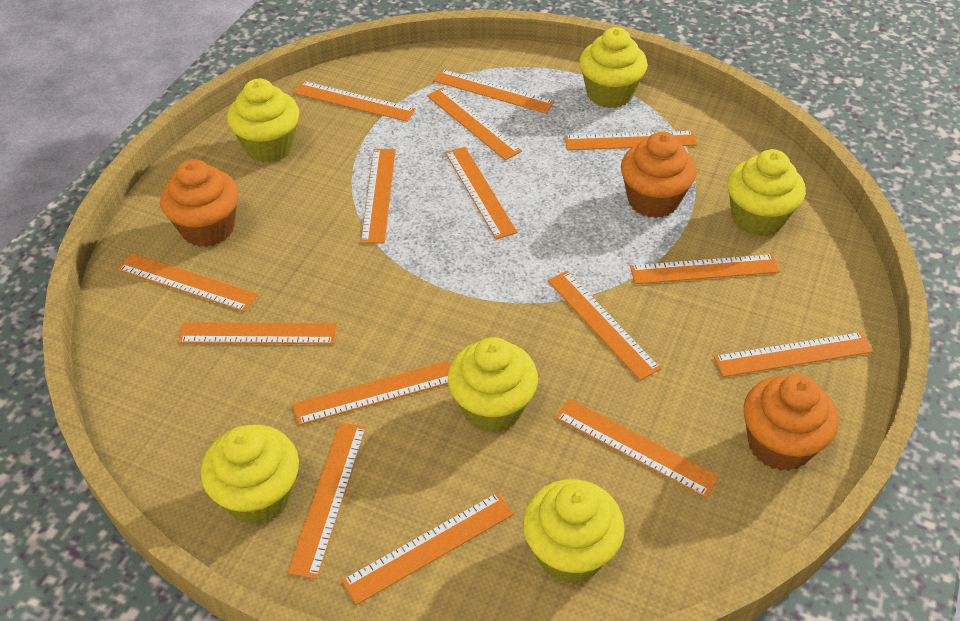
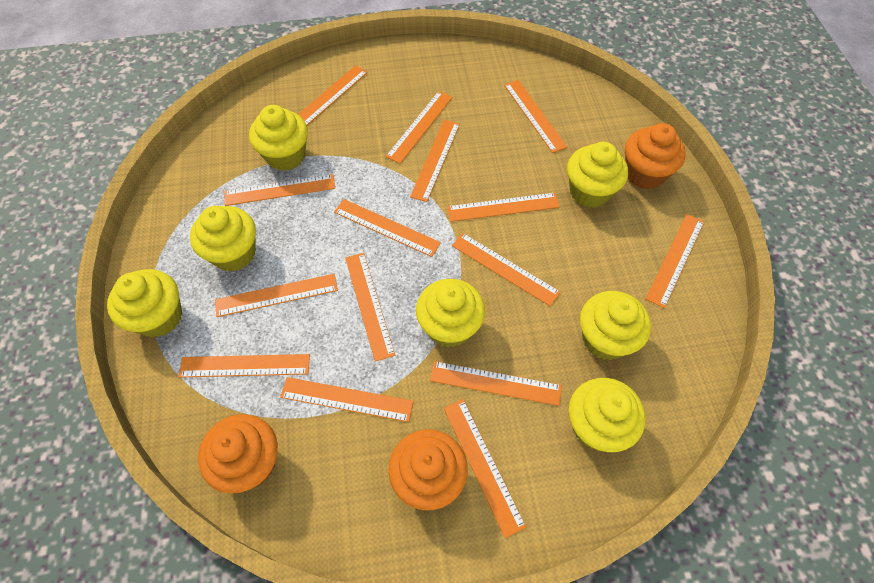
yellow cupcake: 6 -> 7

